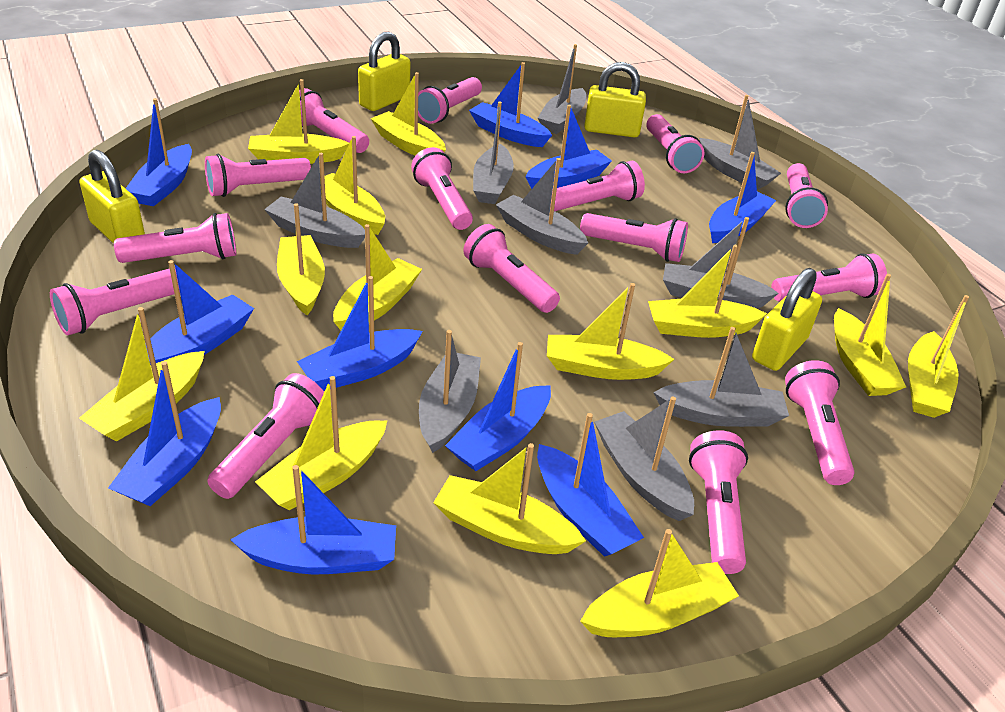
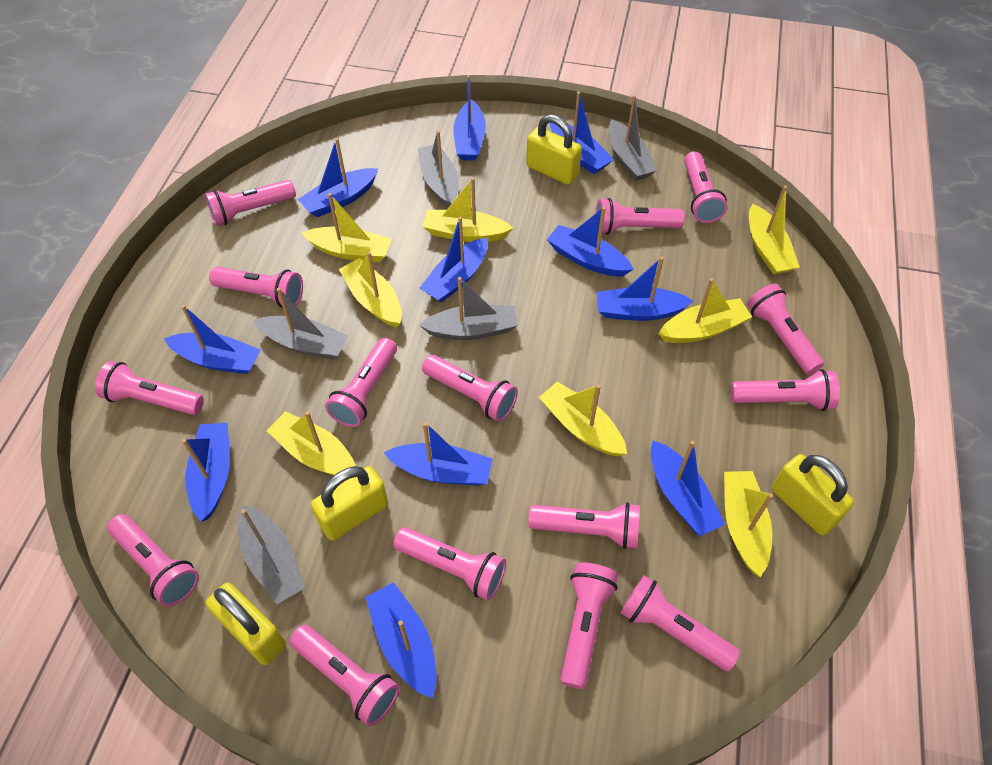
blue boat: 10 -> 11
grey boat: 9 -> 5
yellow boat: 13 -> 8

